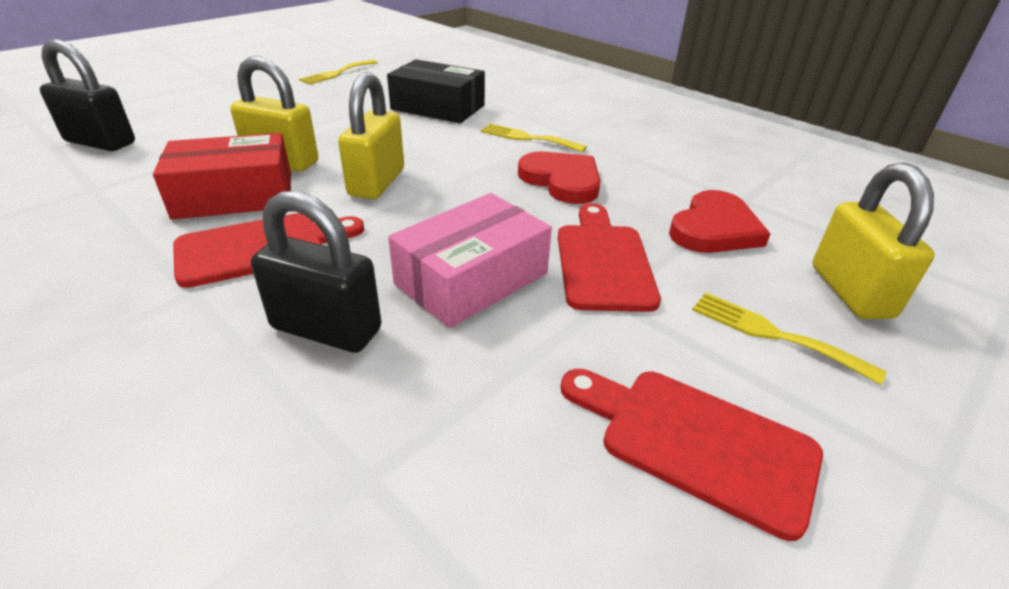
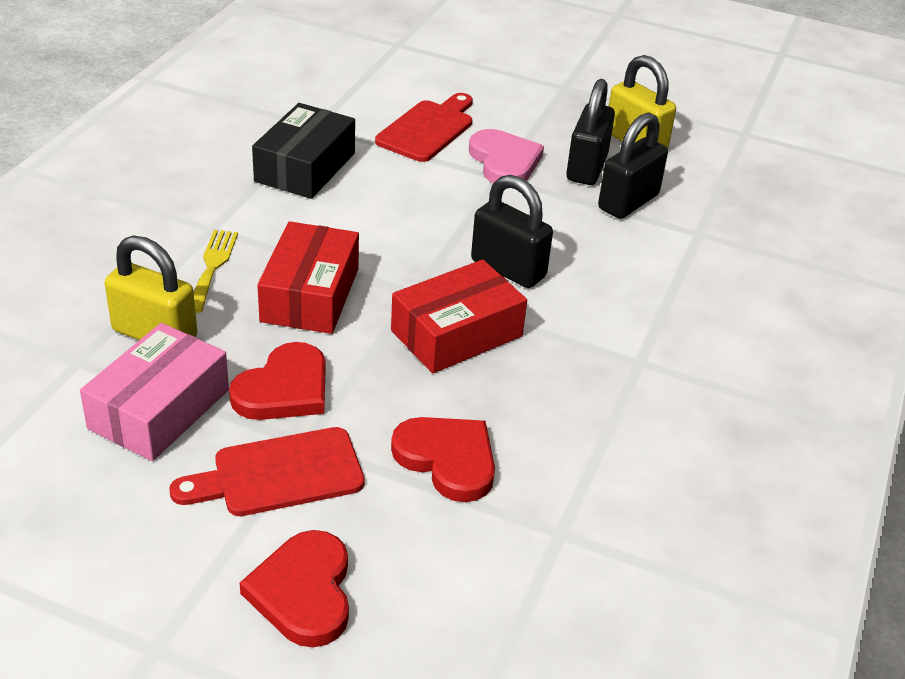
black padlock: 2 -> 3
pink heart: 0 -> 1
red box: 1 -> 2
red cutting board: 3 -> 2
red heart: 2 -> 3
yellow fork: 3 -> 1
yellow padlock: 3 -> 2

